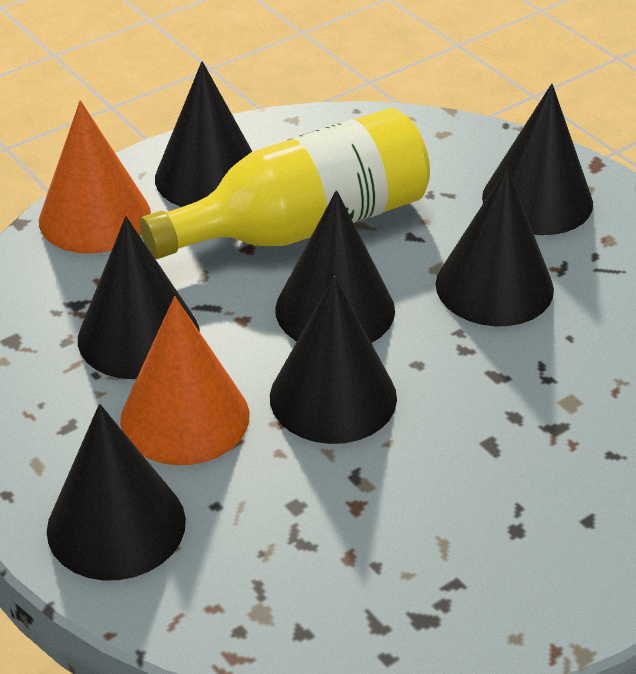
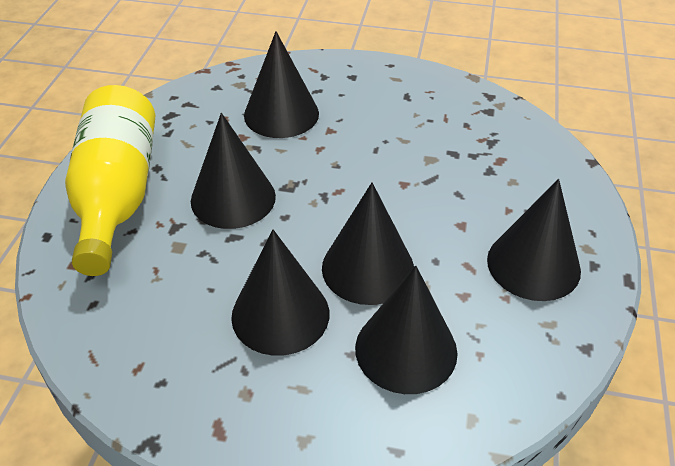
black cone: 7 -> 6
orange cone: 2 -> 0

